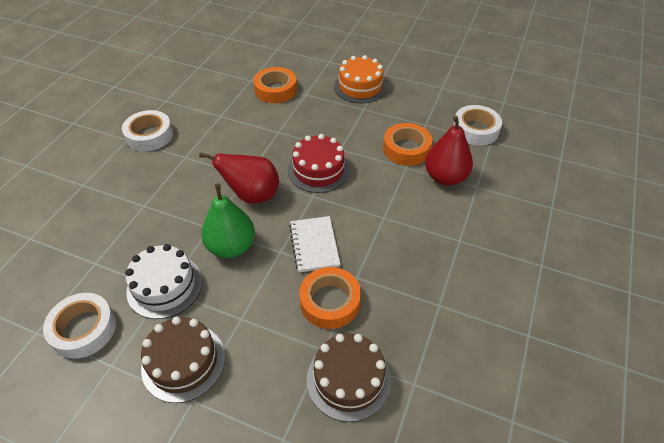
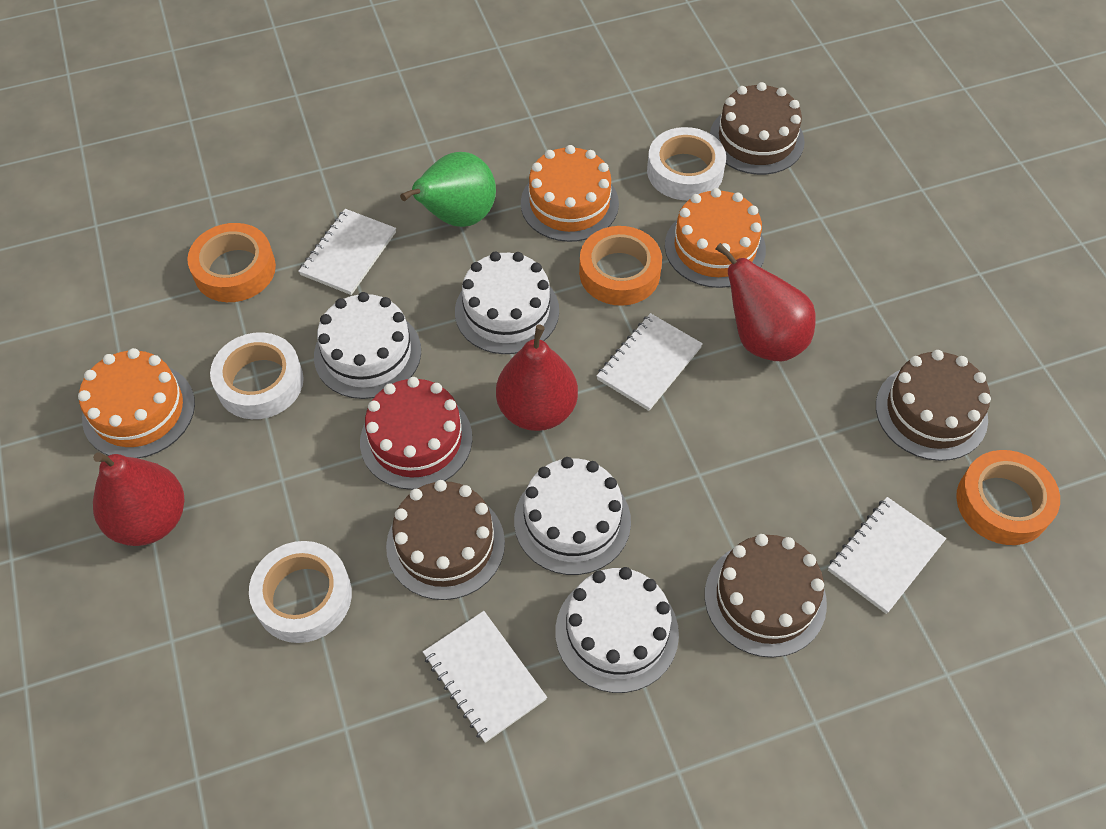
brown cake: 2 -> 4
orange cake: 1 -> 3
red pear: 2 -> 3
white cake: 1 -> 4
white notebook: 1 -> 4

